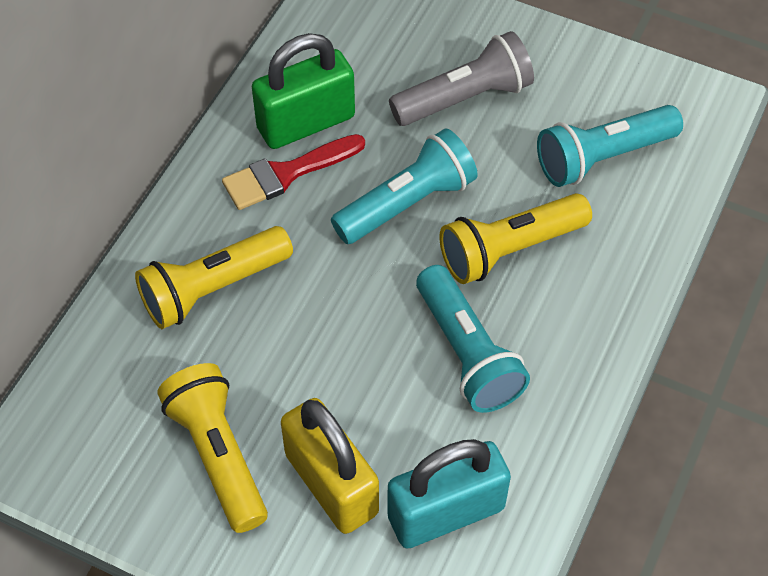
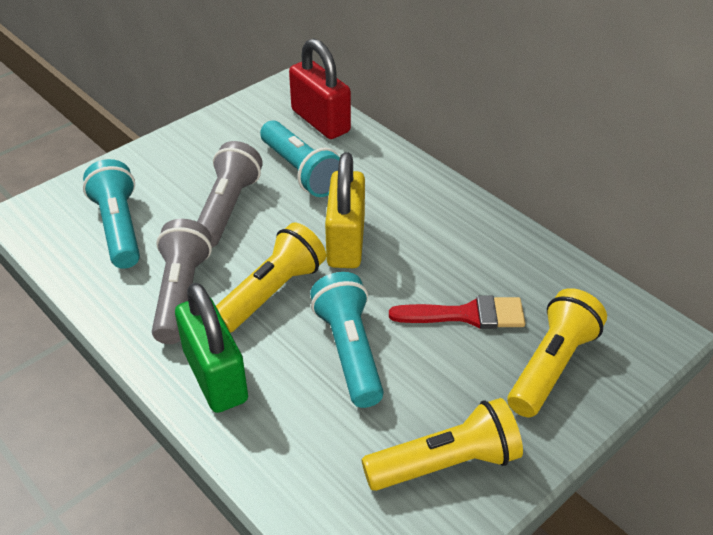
grey flashlight: 1 -> 2
red padlock: 0 -> 1
turquoise padlock: 1 -> 0

